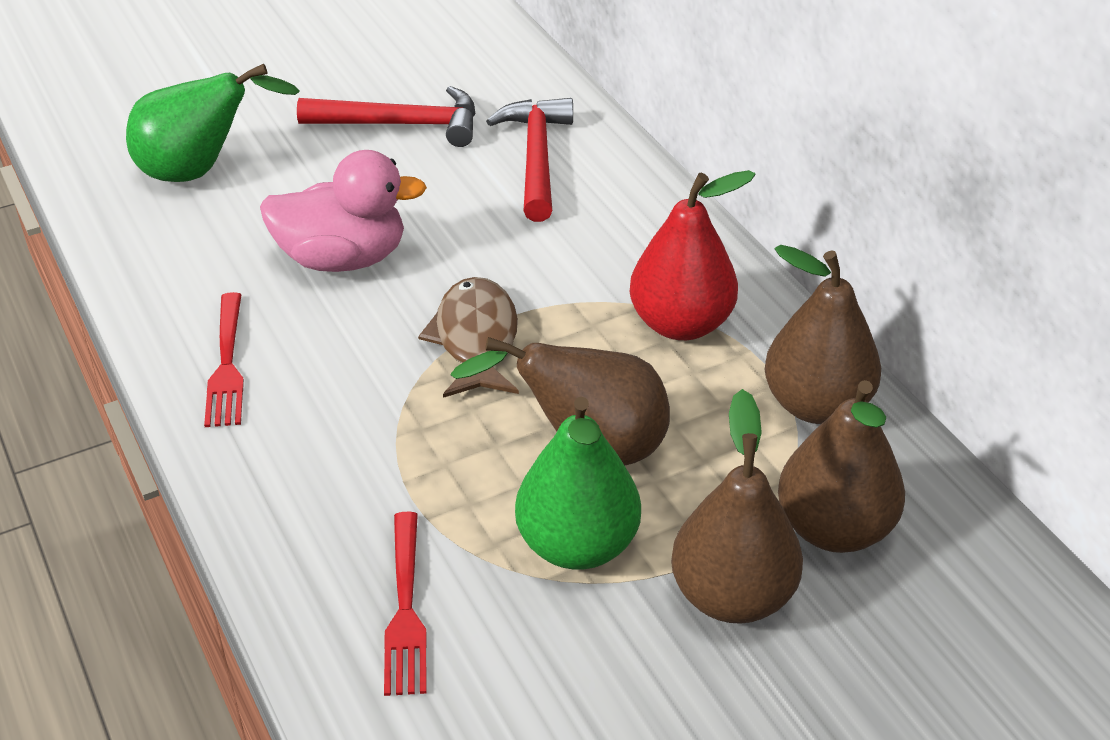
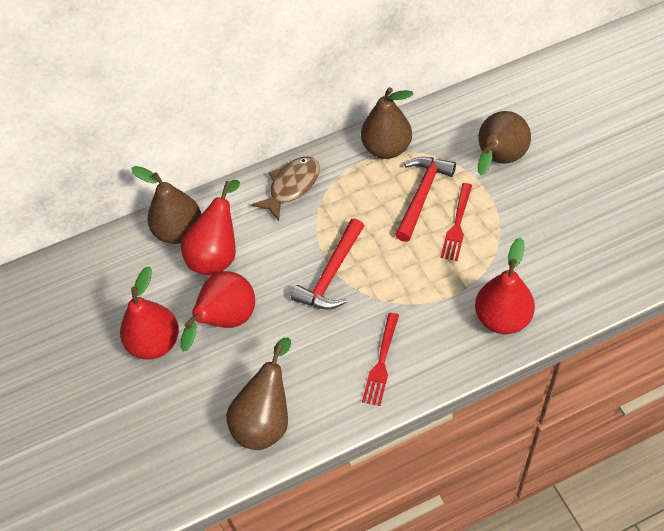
green pear: 2 -> 0
pink duck: 1 -> 0
red pear: 1 -> 4

